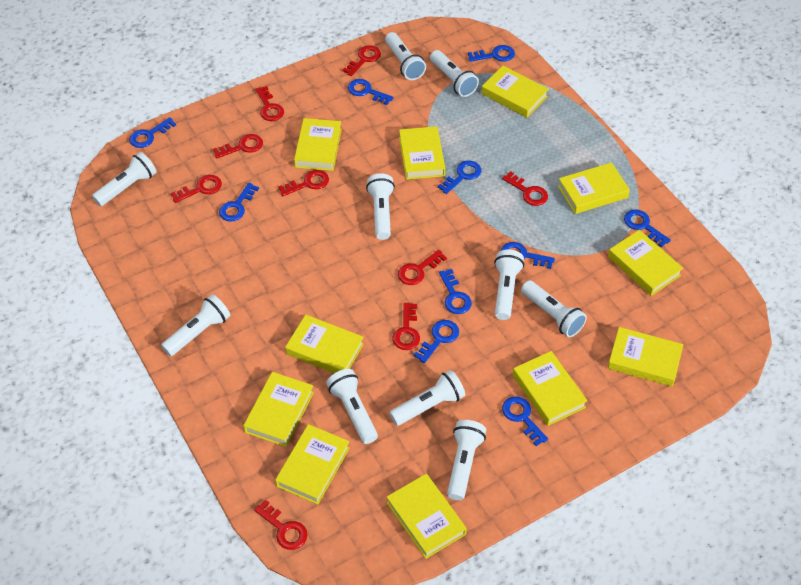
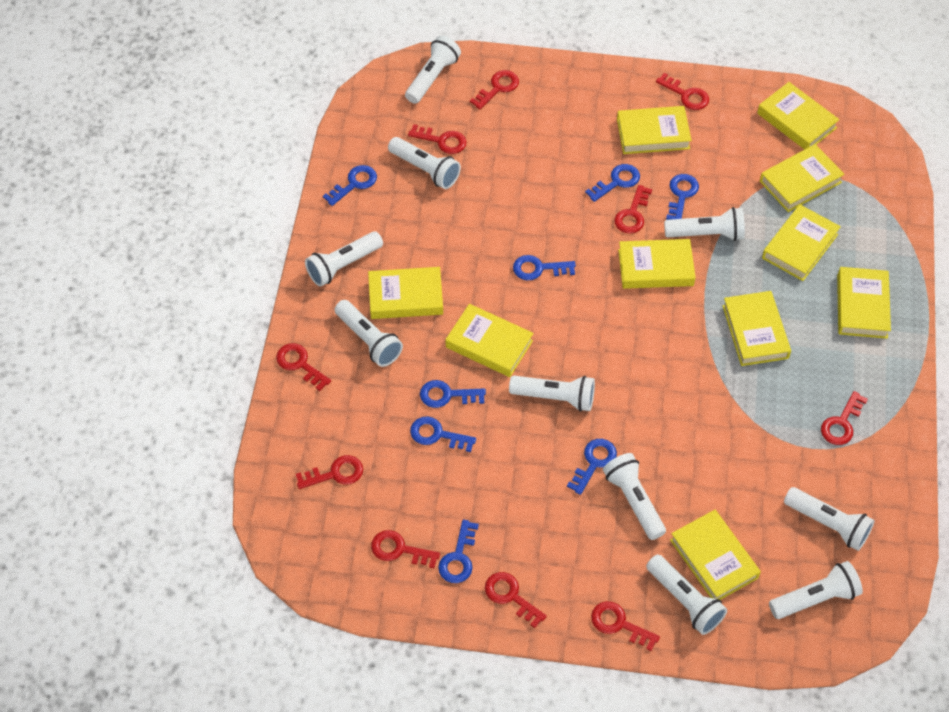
blue key: 10 -> 8
red key: 9 -> 10
yellow book: 11 -> 10

